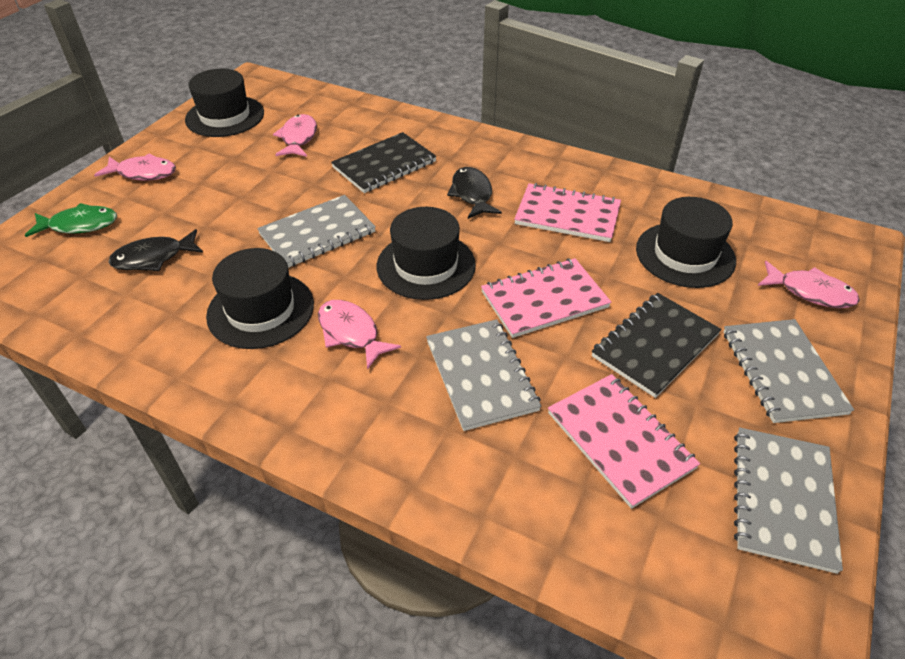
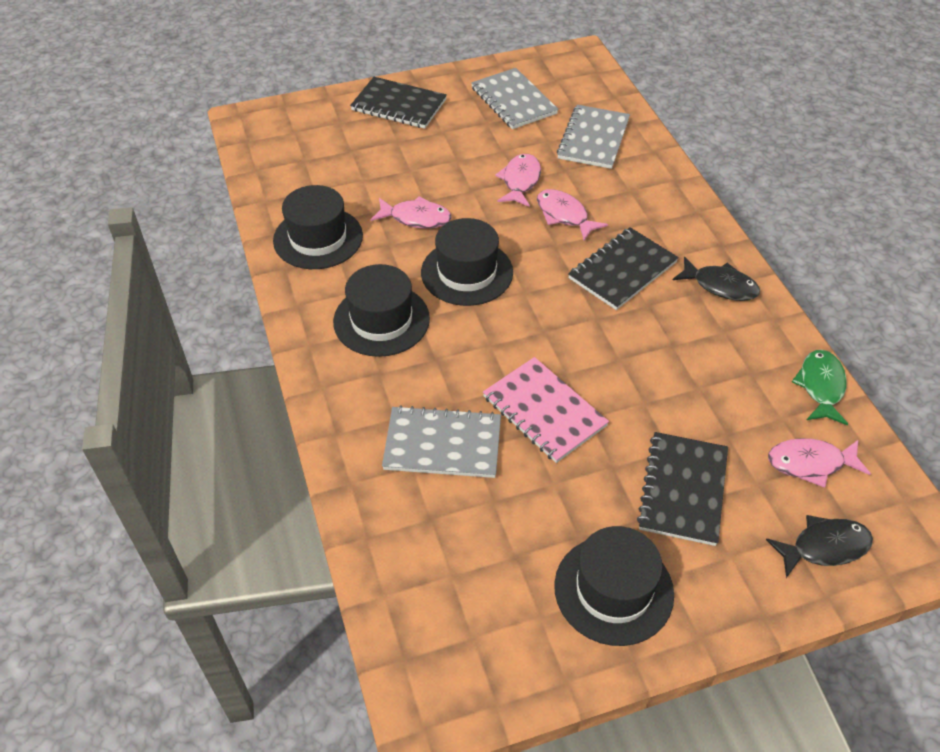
black notebook: 2 -> 3
grey notebook: 4 -> 3
pink notebook: 3 -> 1

